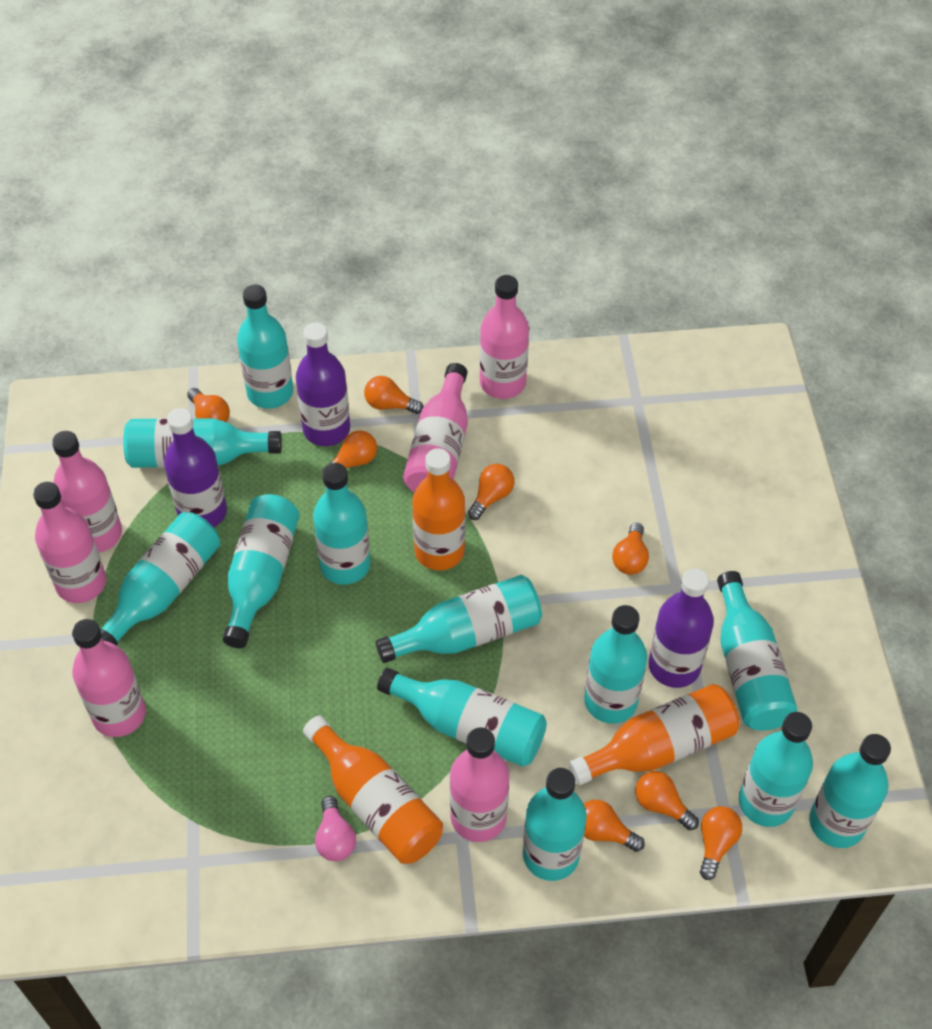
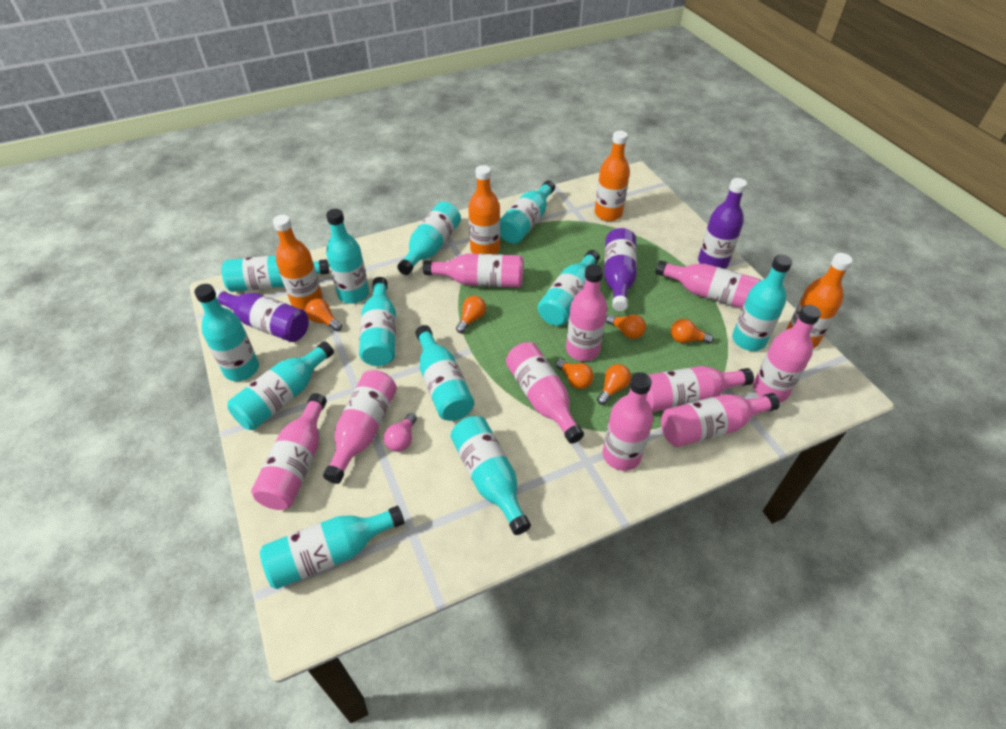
orange bottle: 3 -> 4
orange light bulb: 8 -> 6
pink bottle: 6 -> 10

